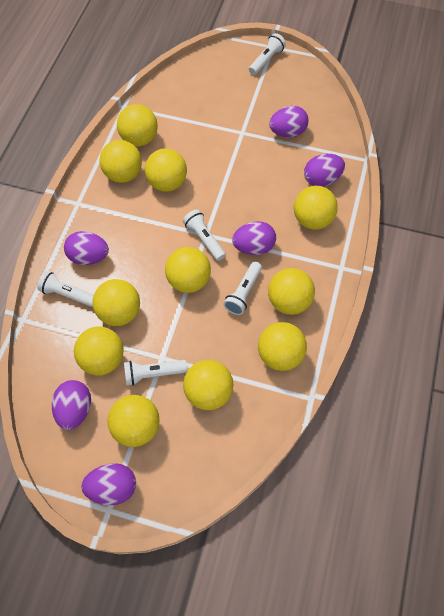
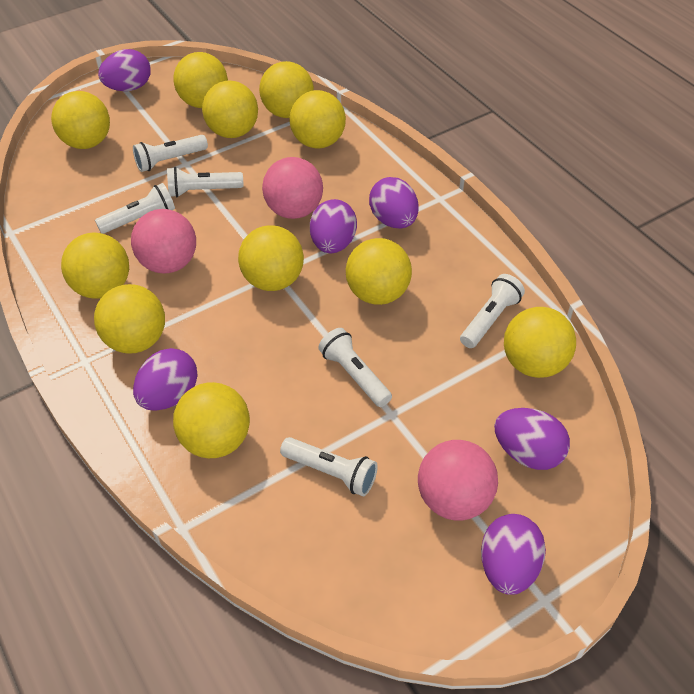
pink ball: 0 -> 3
white flashlight: 5 -> 6

